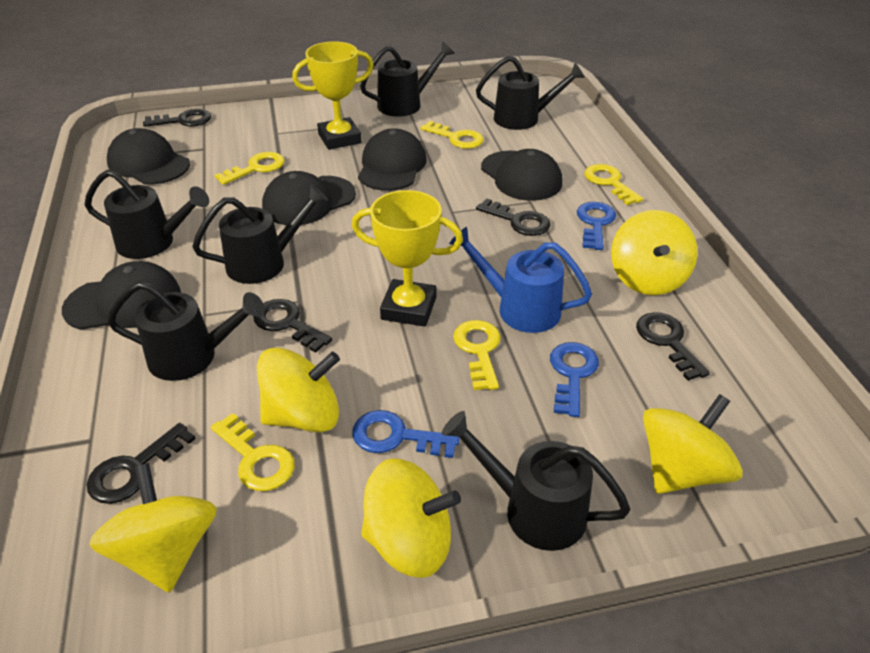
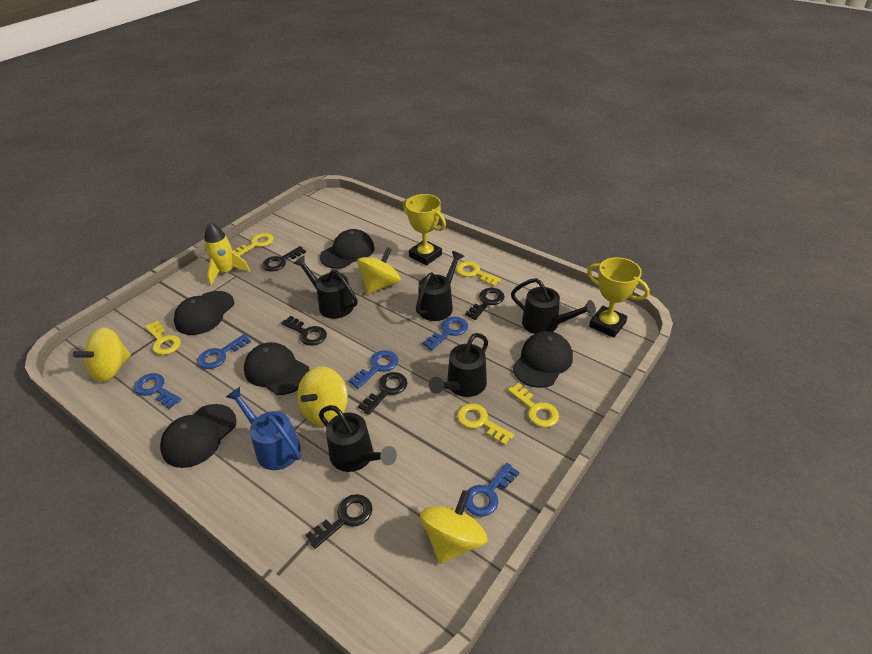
black watering can: 6 -> 5
blue key: 3 -> 5
yellow rocket: 0 -> 1
yellow spinning top: 5 -> 4

